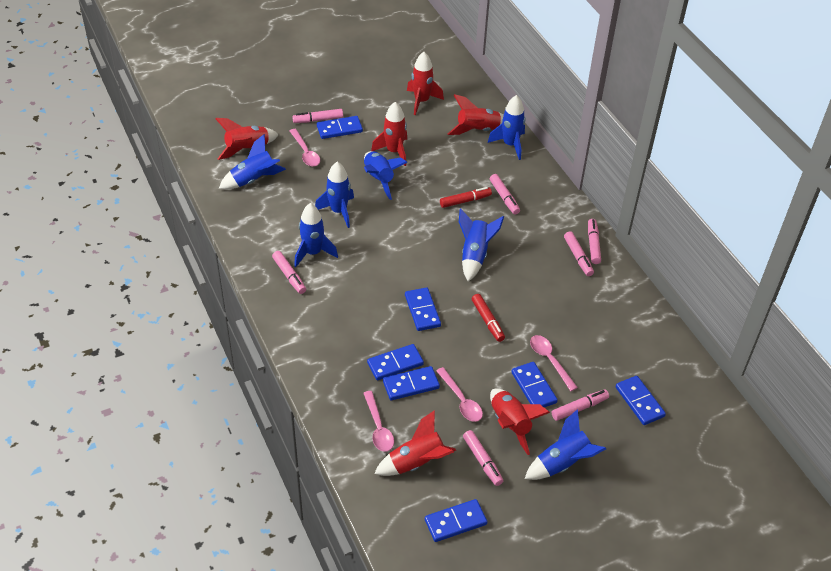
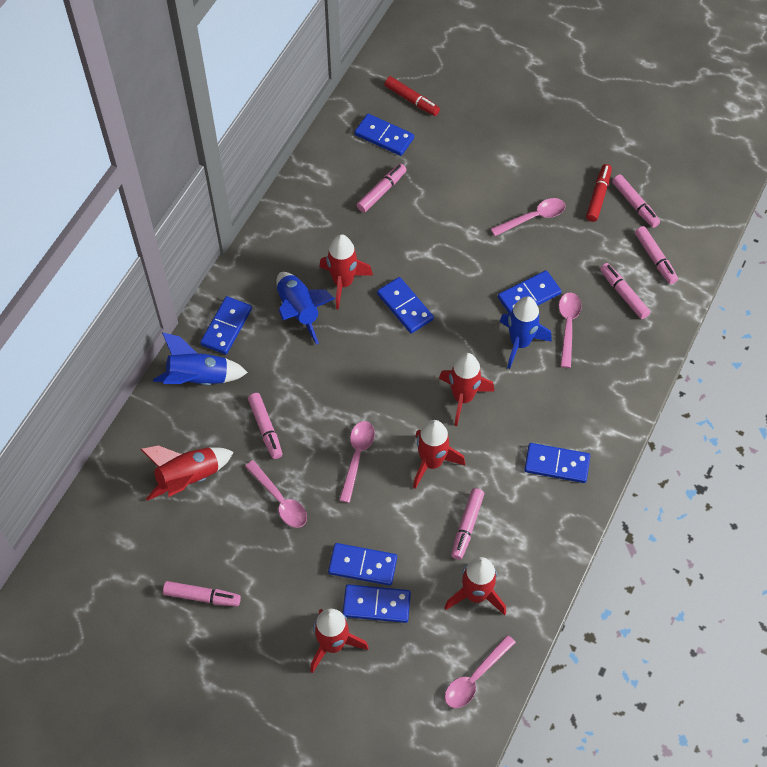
blue rocket: 7 -> 3
pink spoon: 4 -> 5

